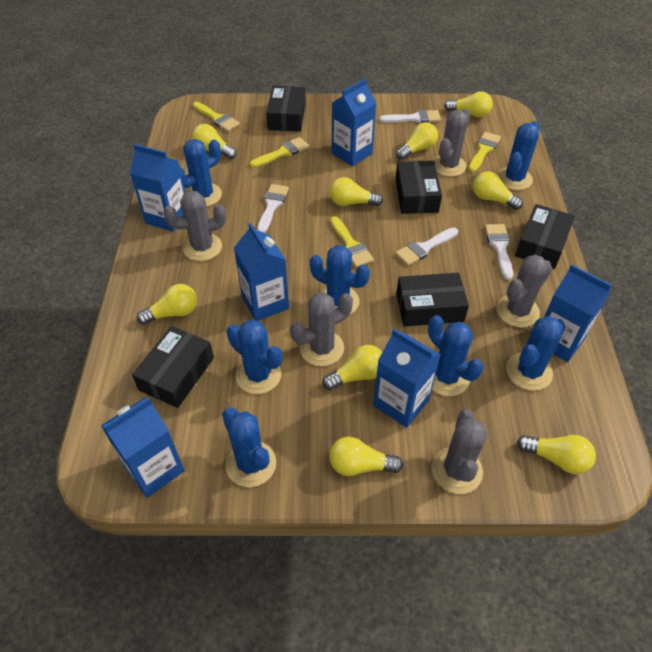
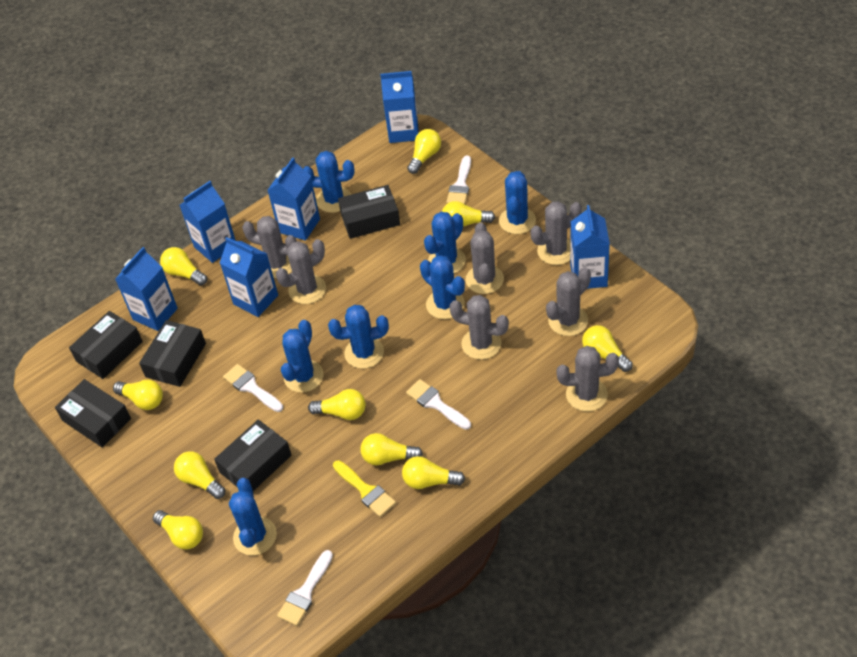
grey cactus: 5 -> 7
yellow brush: 4 -> 1
yellow light bulb: 9 -> 10

